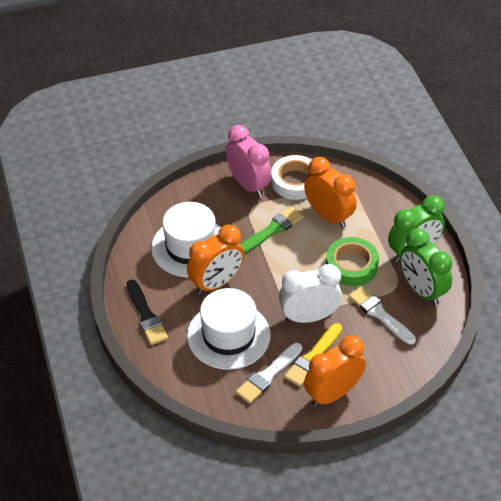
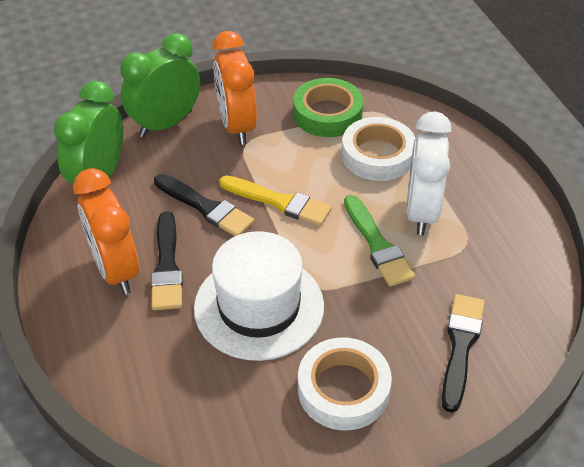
black brush: 1 -> 3
orange clock: 3 -> 2
pink clock: 1 -> 0
white brush: 2 -> 0
white hat: 2 -> 1
white tape: 1 -> 2

